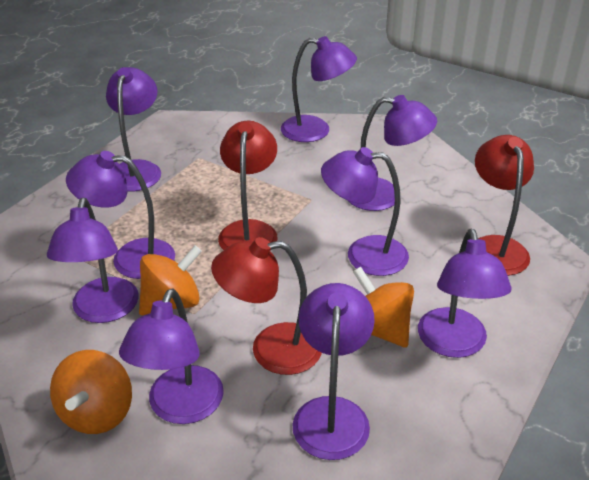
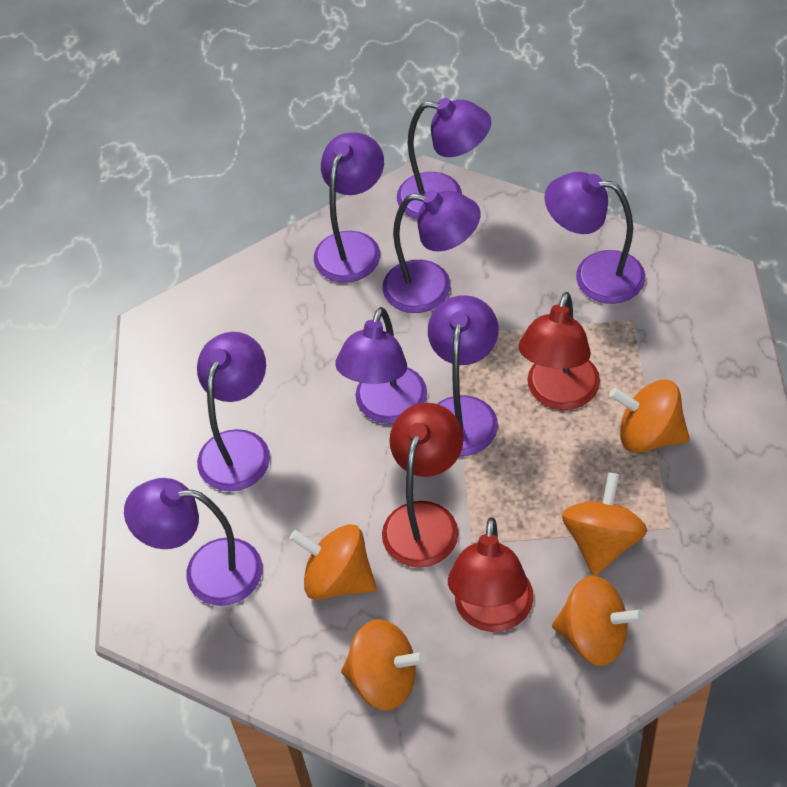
orange spinning top: 3 -> 5
purple lamp: 9 -> 8

